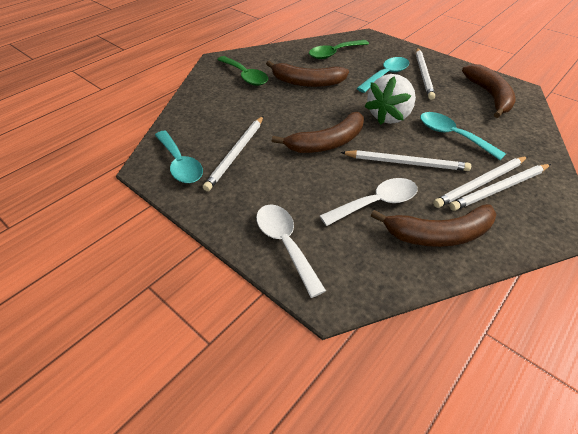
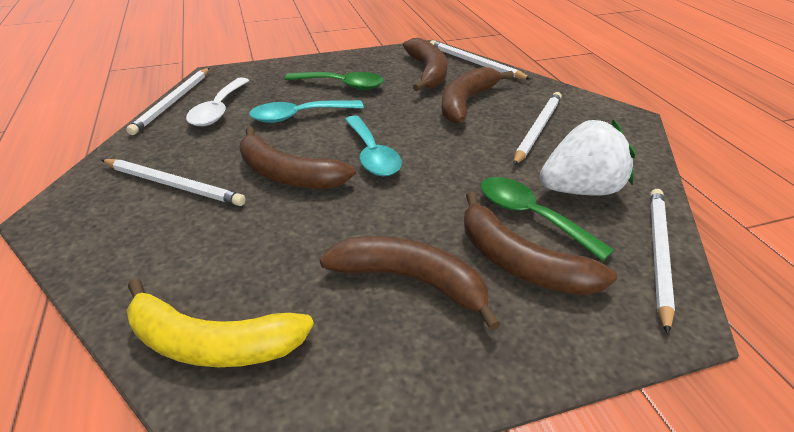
brown banana: 4 -> 5
turquoise spoon: 3 -> 2
white spoon: 2 -> 1
yellow banana: 0 -> 1

